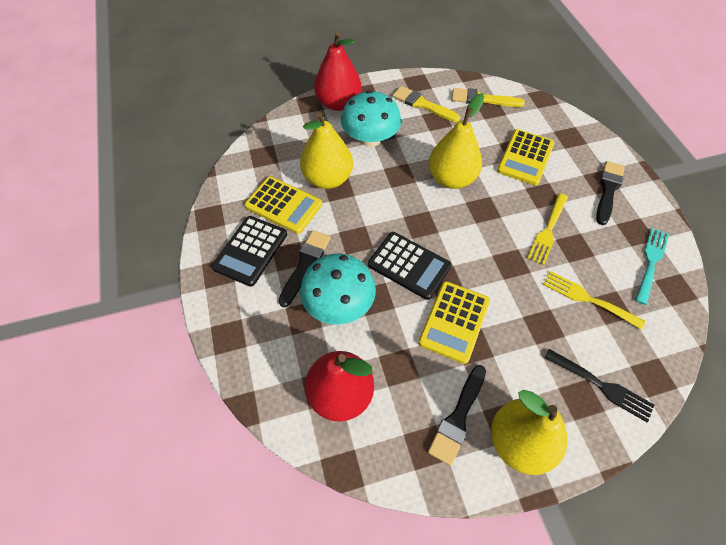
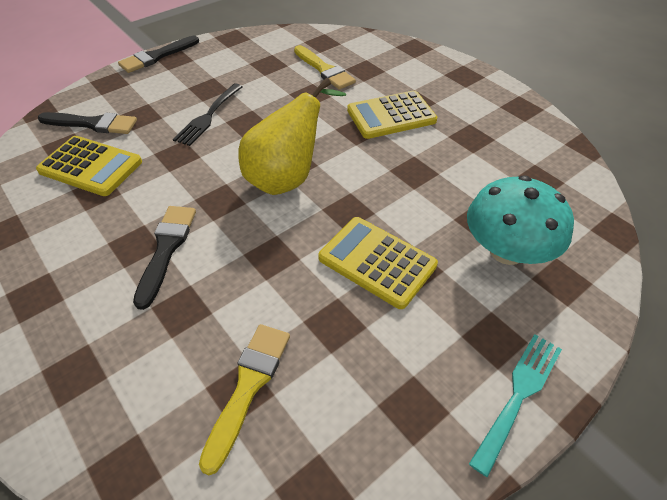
black calculator: 2 -> 0
red pear: 2 -> 0
turquoise mushroom: 2 -> 1
yellow fork: 2 -> 0
yellow pear: 3 -> 1

